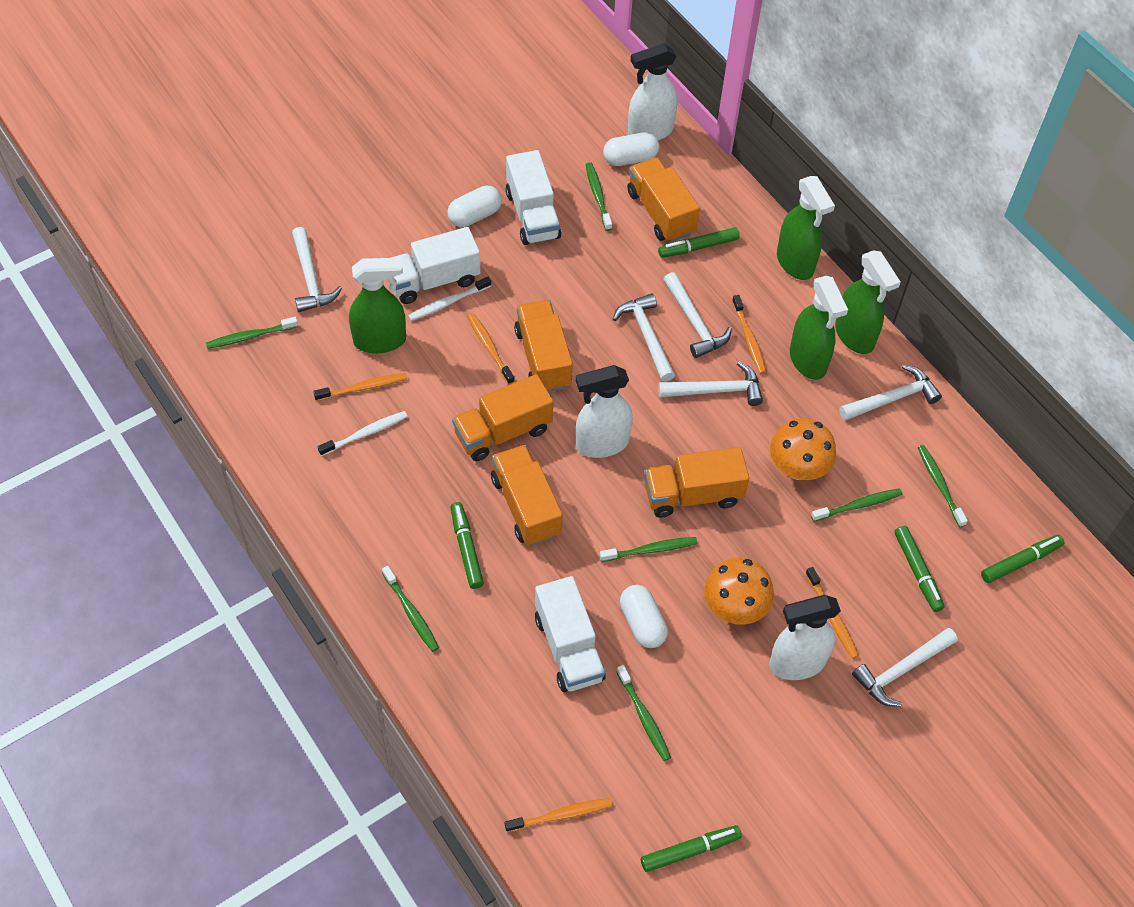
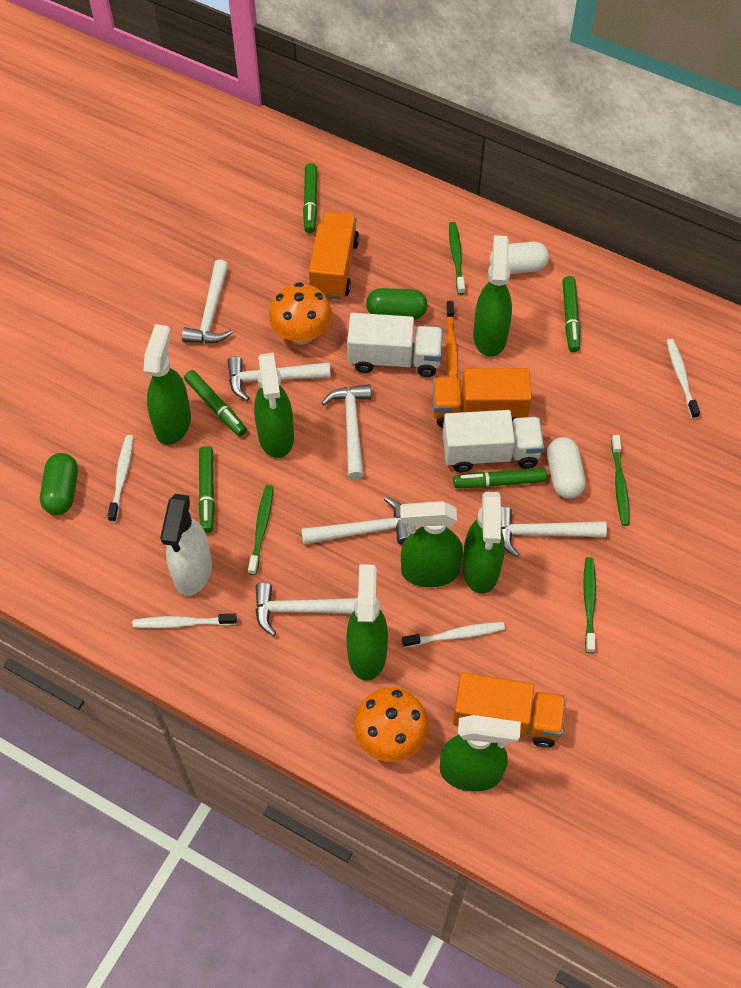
green capsule: 0 -> 2
green spray bottle: 4 -> 7
green toothbrush: 7 -> 4
orange toothbrush: 5 -> 1
orange truck: 5 -> 3
white capsule: 3 -> 2
white spray bottle: 3 -> 1
white toothbrush: 2 -> 4
white truck: 3 -> 2

